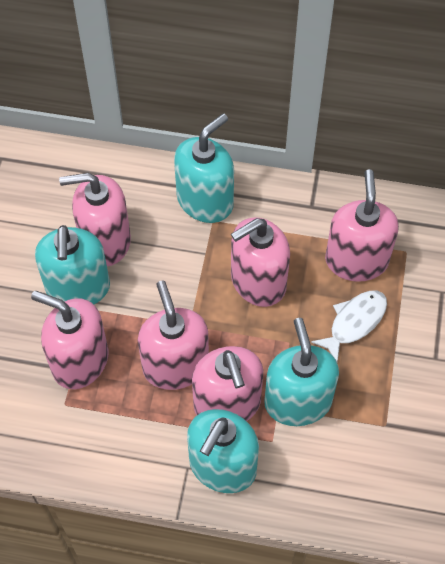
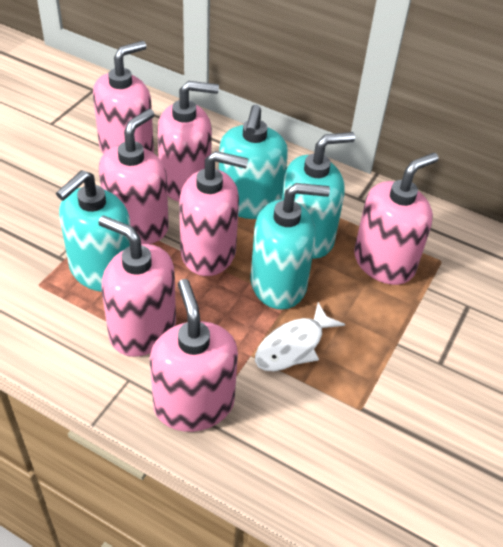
pink soap dispenser: 6 -> 7

